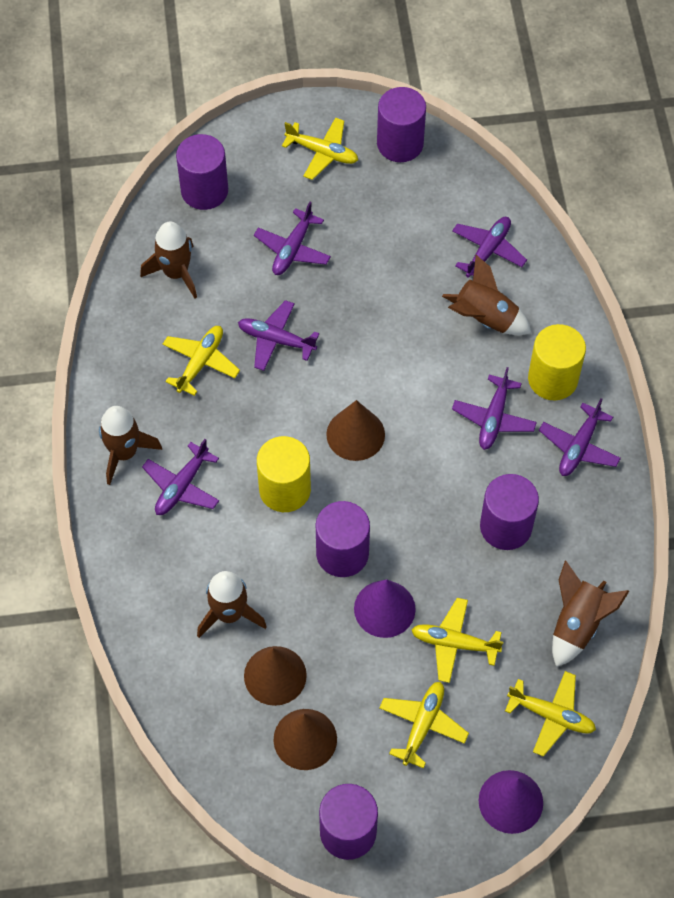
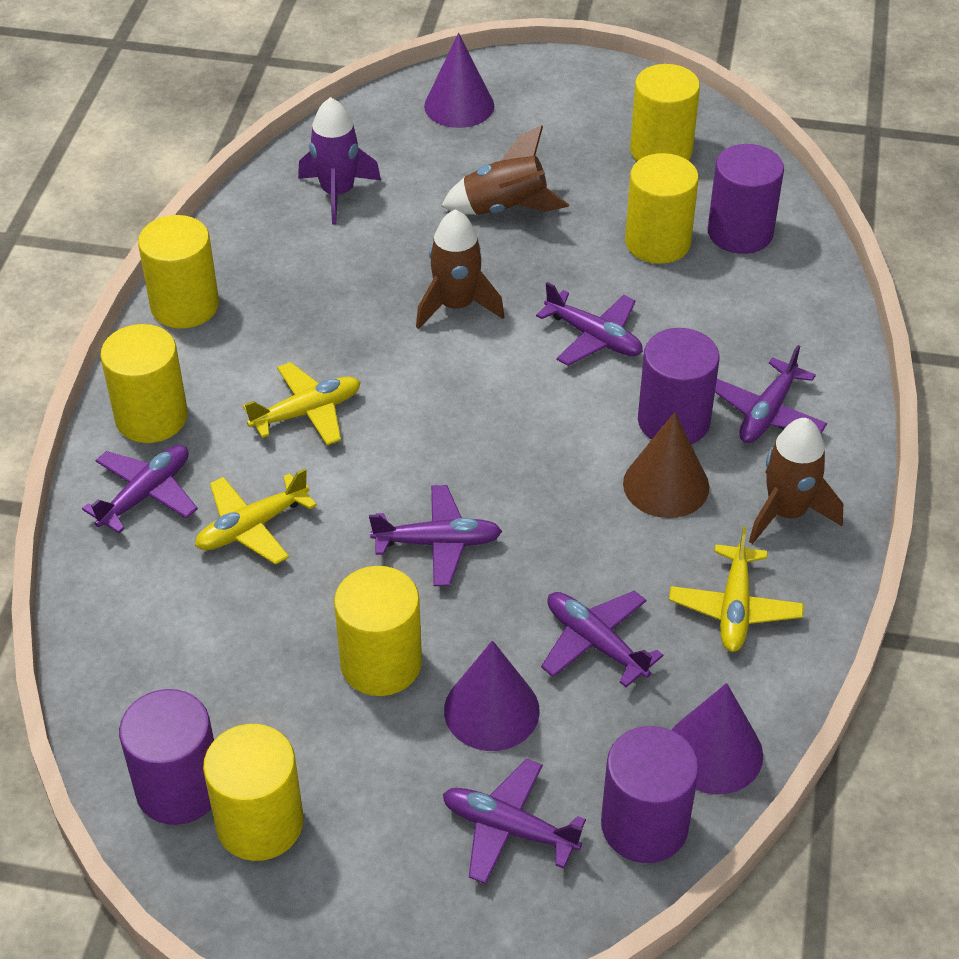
brown cone: 3 -> 1
brown rocket: 5 -> 3
purple cone: 2 -> 3
purple cylinder: 5 -> 4
purple rocket: 0 -> 1
yellow cylinder: 2 -> 6
yellow plane: 5 -> 3

